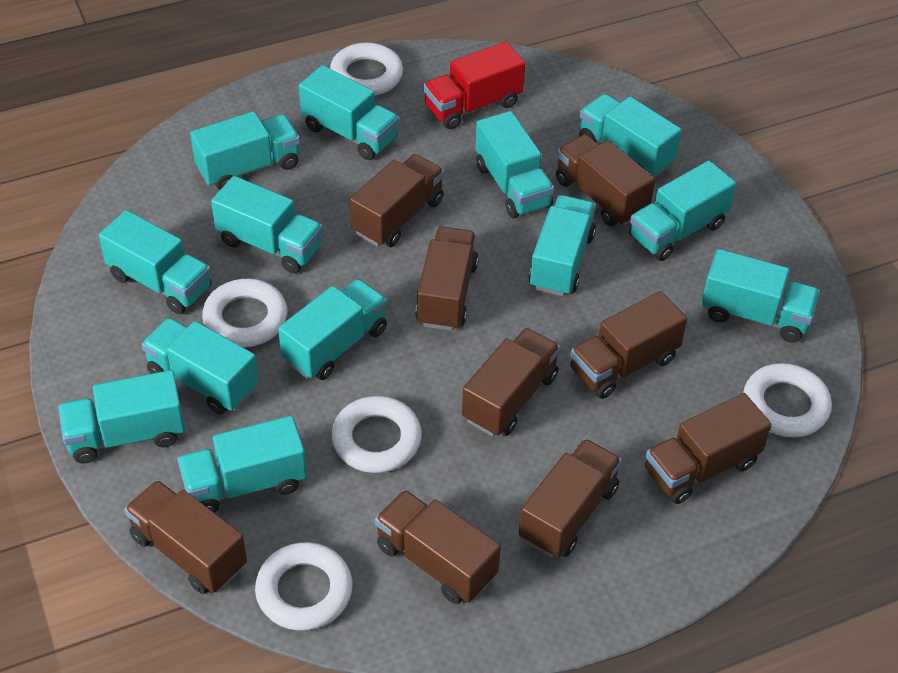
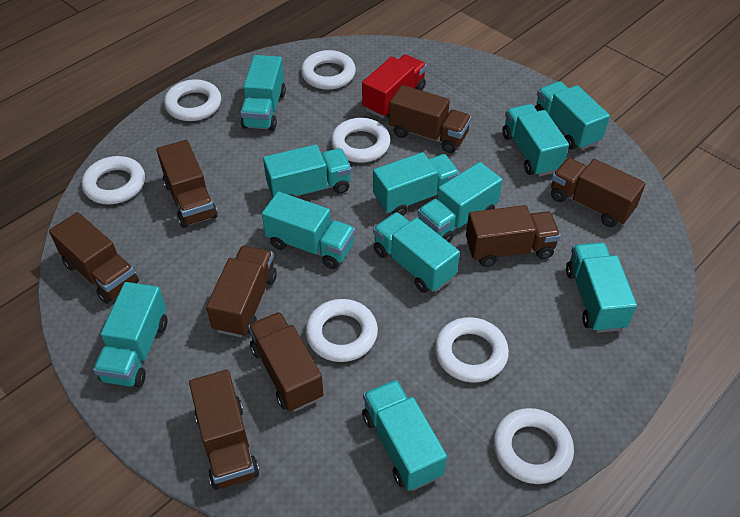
brown truck: 9 -> 8
turquoise truck: 13 -> 11
white ring: 5 -> 7

